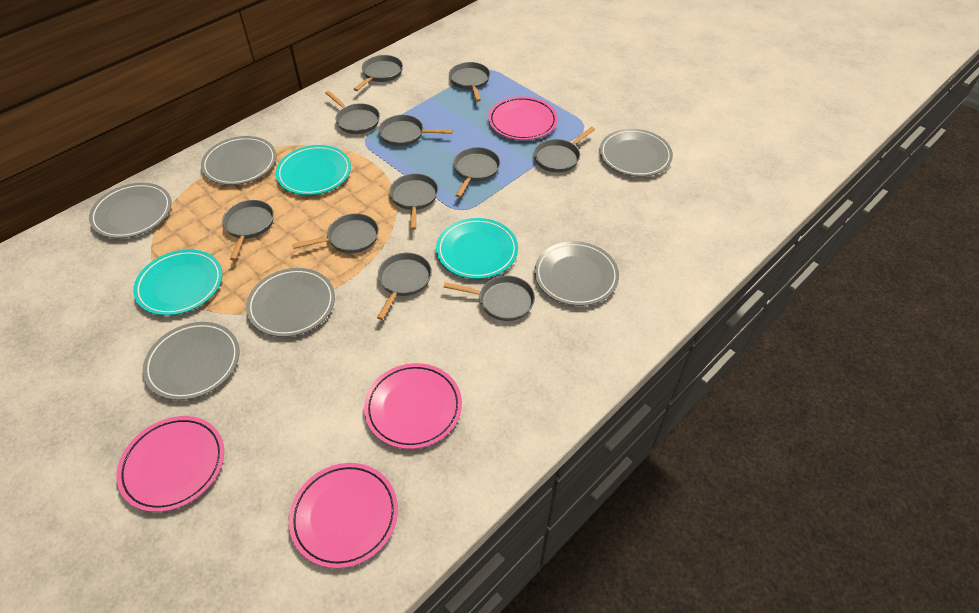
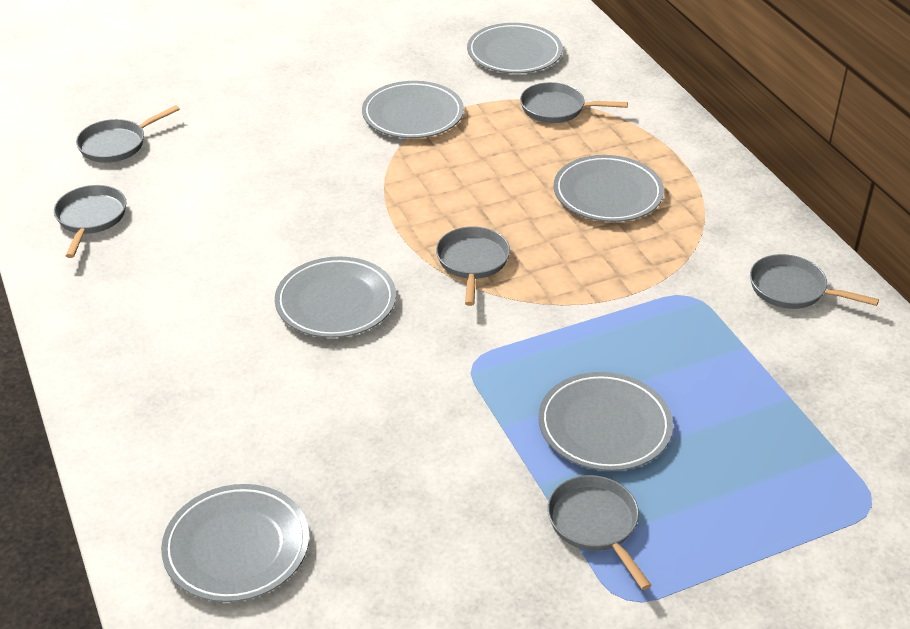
grey pan: 11 -> 6
pink plate: 4 -> 0
turquoise plate: 3 -> 0

